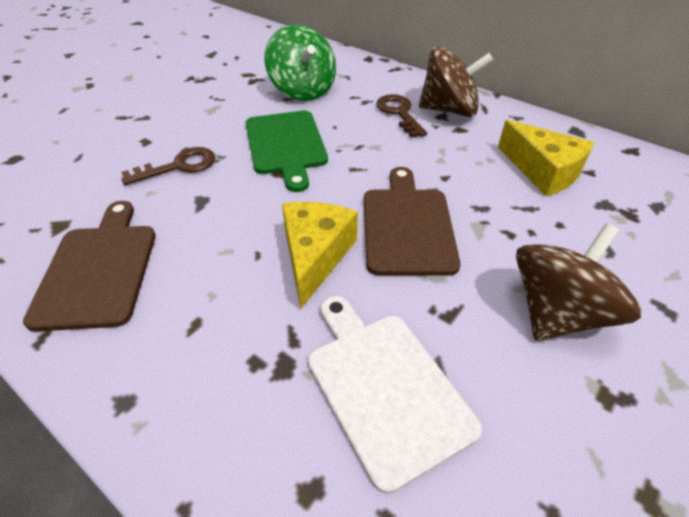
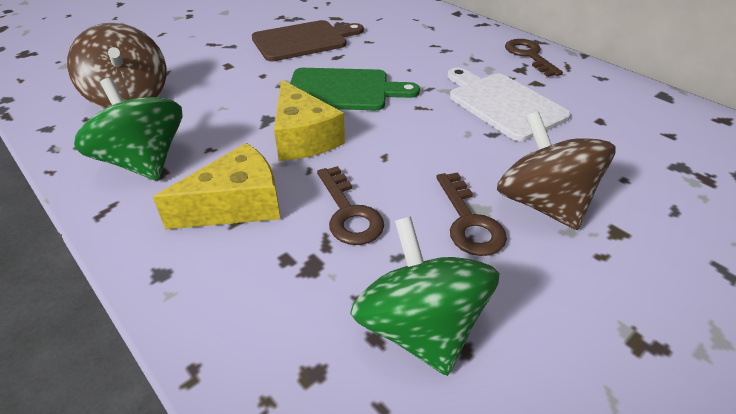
brown cutting board: 2 -> 1
brown key: 2 -> 3
green spinning top: 1 -> 2

